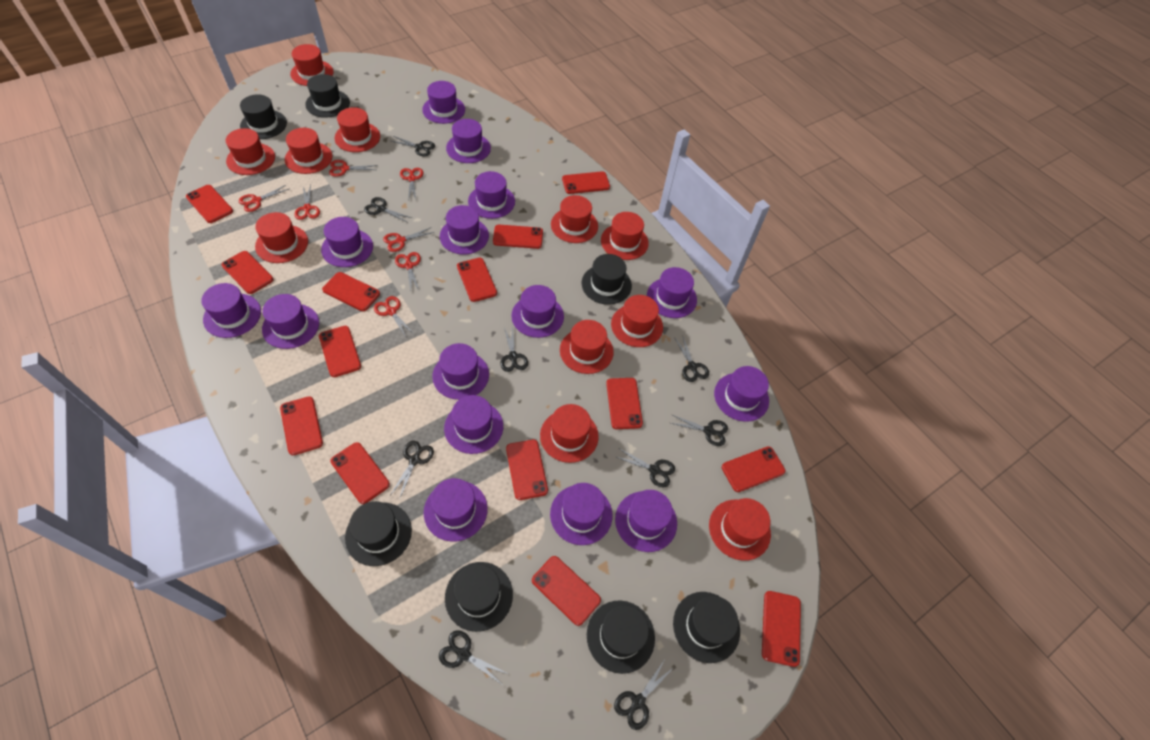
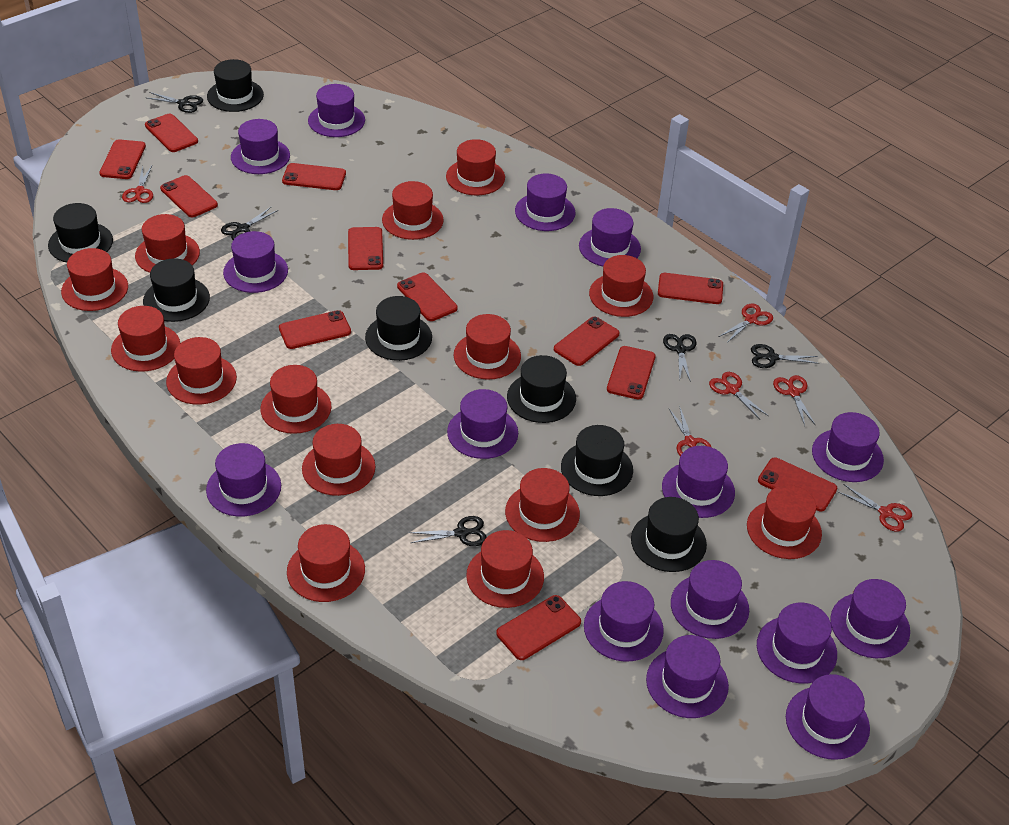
black scissors: 9 -> 5
red hat: 11 -> 14
red phone: 14 -> 12
red scissors: 7 -> 6

